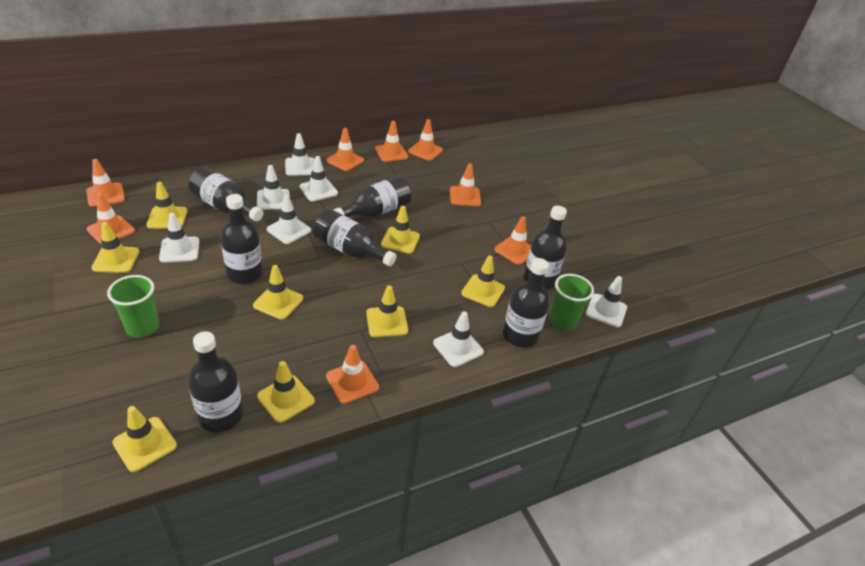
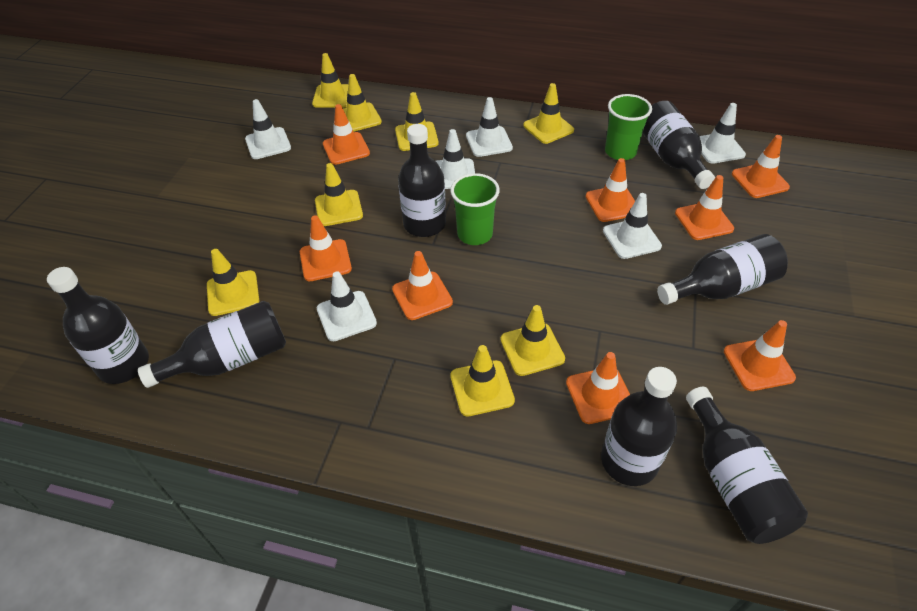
white traffic cone: 7 -> 6

